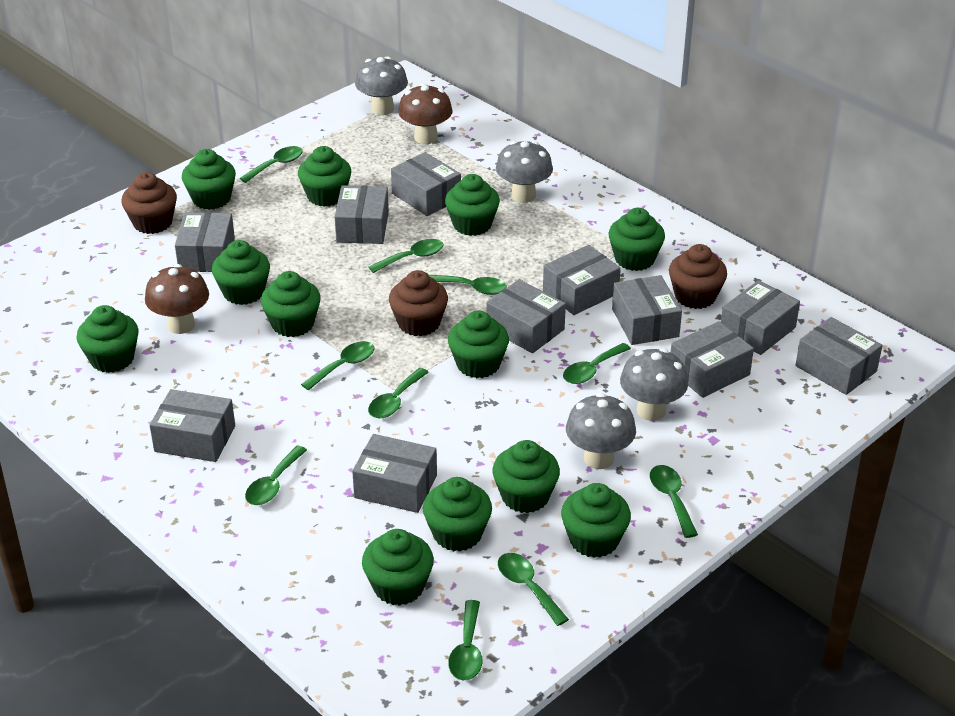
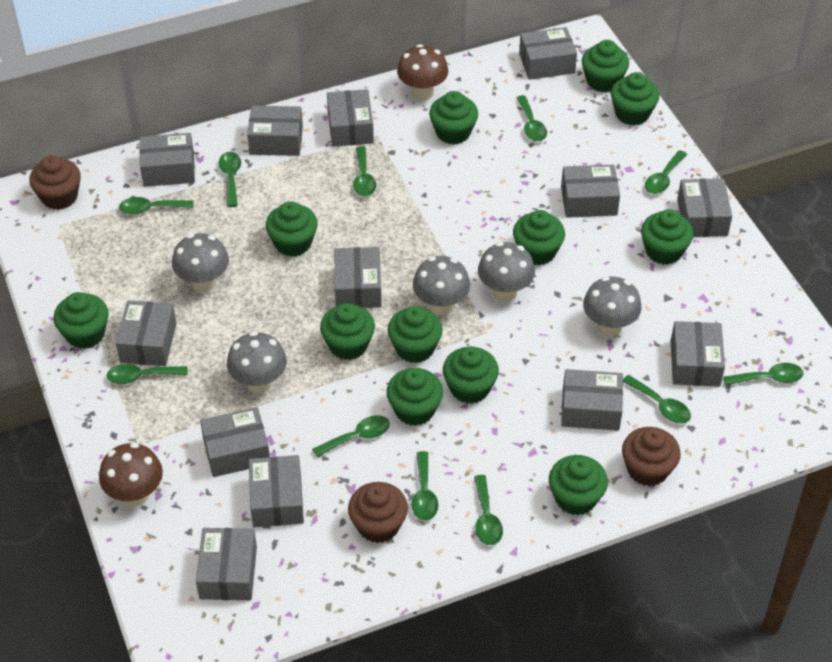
green spoon: 10 -> 11
grey box: 11 -> 13
grey mushroom: 4 -> 5

